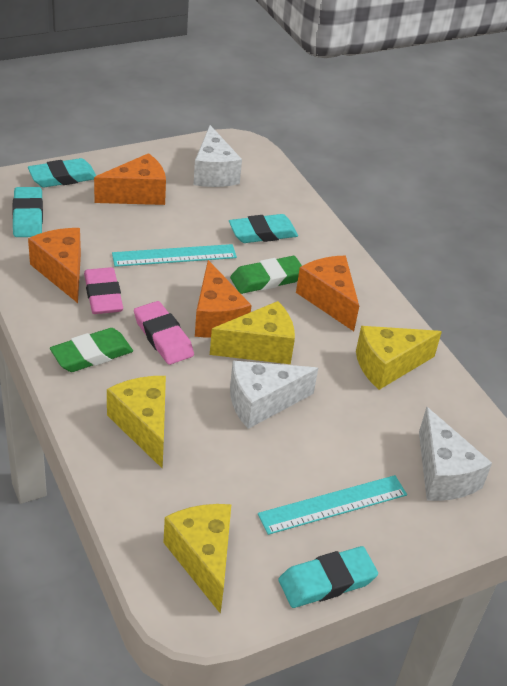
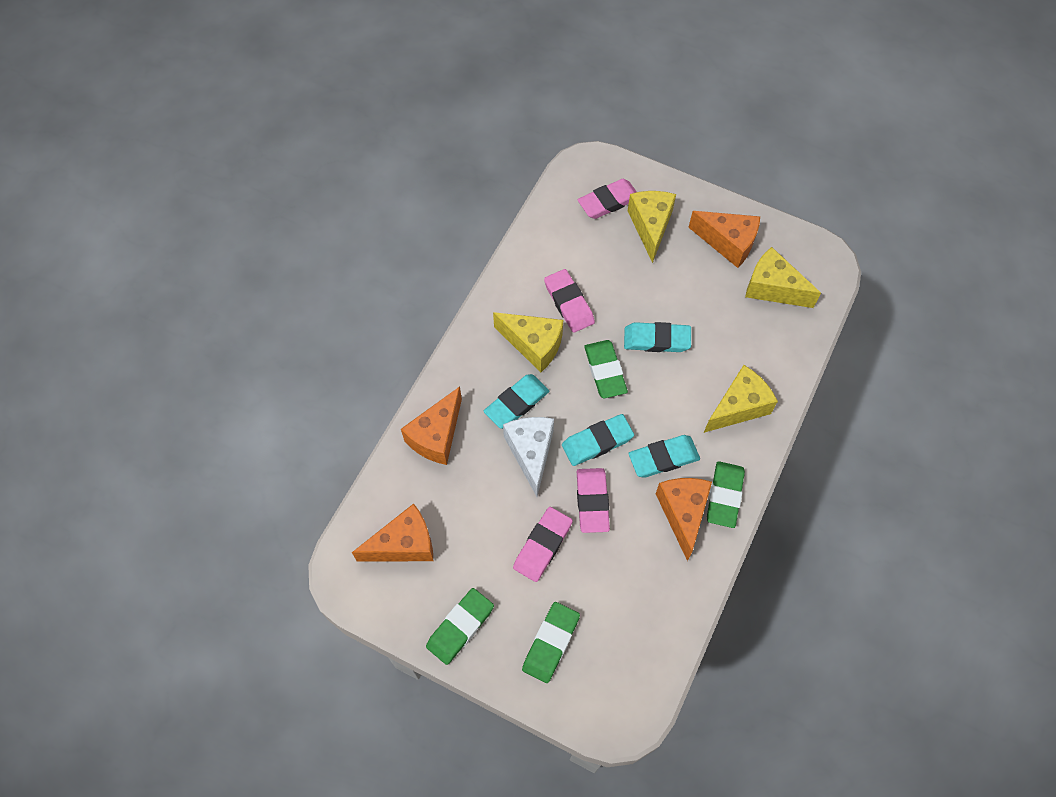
green eraser: 2 -> 4
pink eraser: 2 -> 4
turquoise ruler: 2 -> 0
white cheese: 3 -> 1

